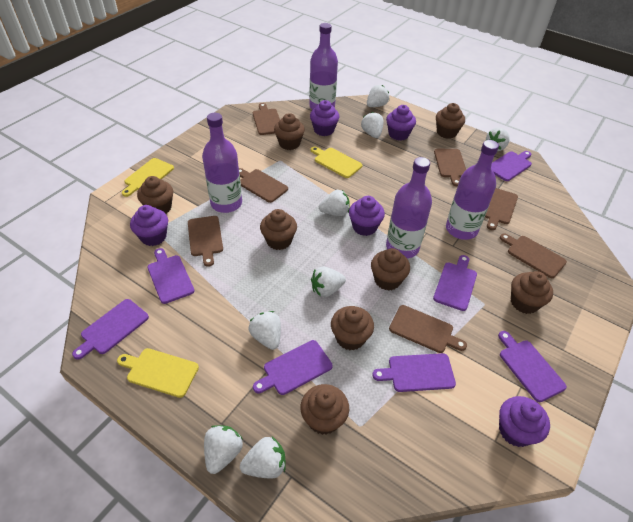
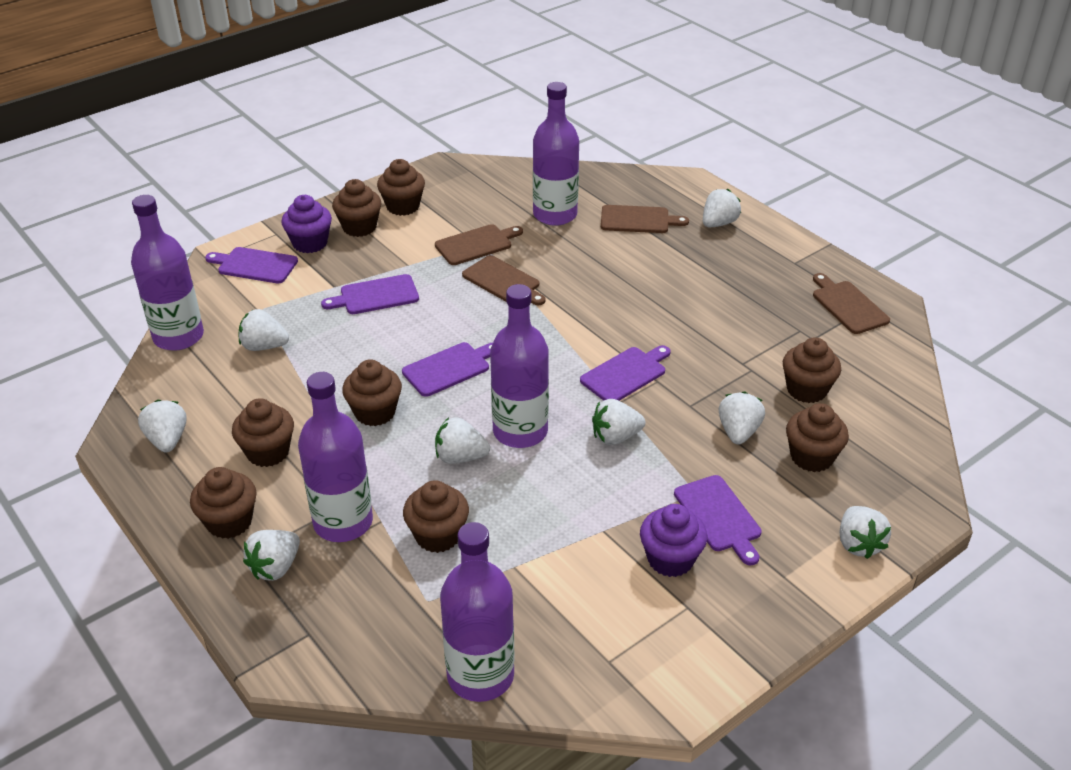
brown cutting board: 7 -> 4
purple bottle: 4 -> 5
purple cupcake: 5 -> 2
purple cutting board: 7 -> 5
yellow cutting board: 3 -> 0

